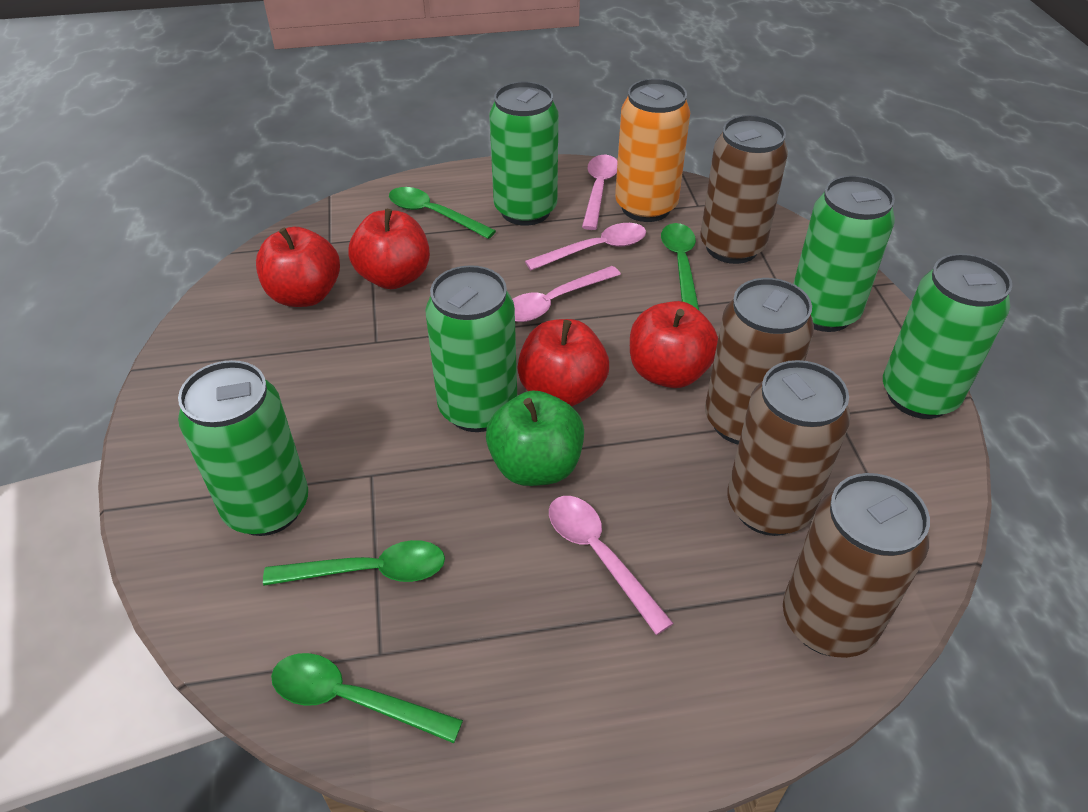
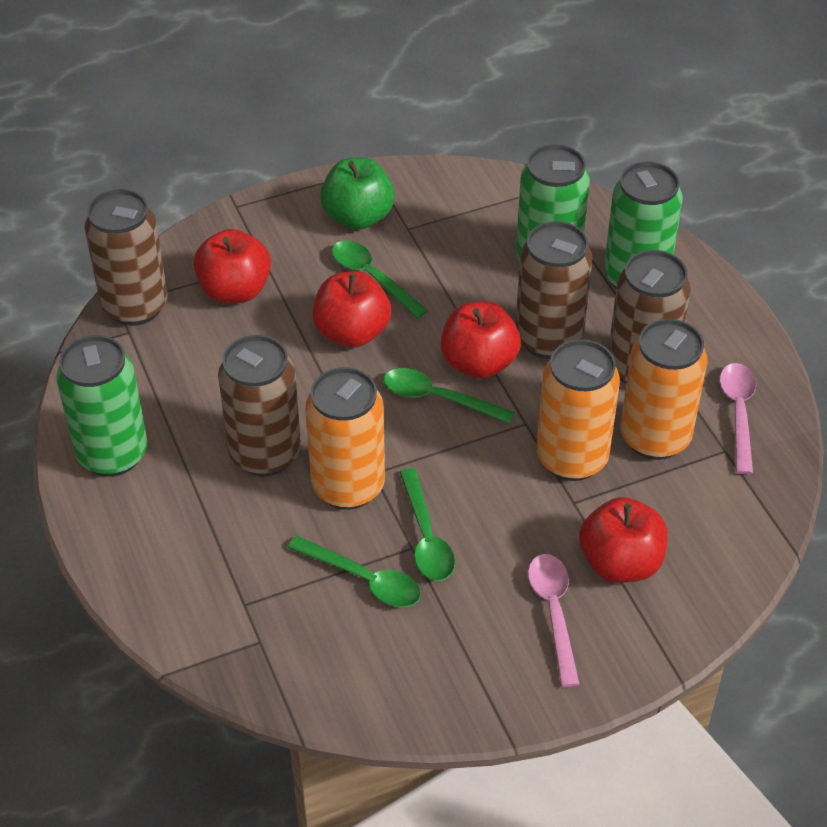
green can: 5 -> 3
orange can: 1 -> 3
pink spoon: 4 -> 2

